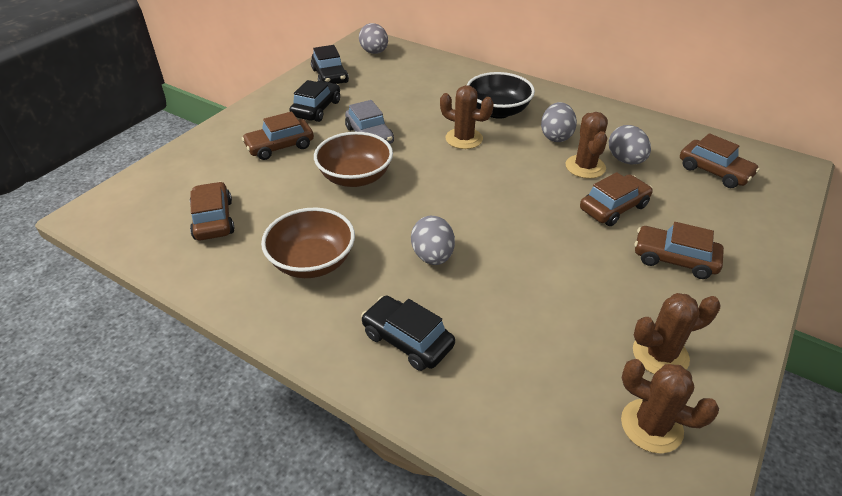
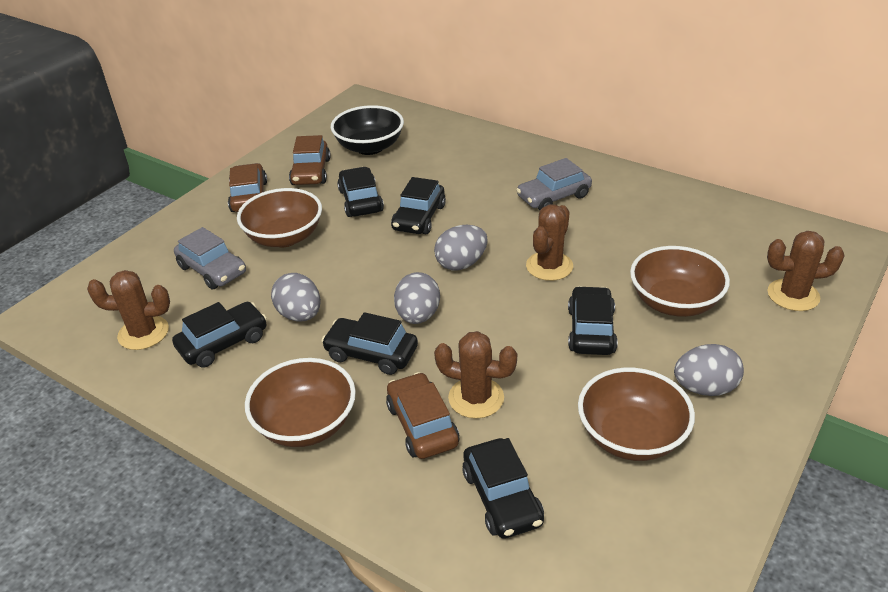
black car: 3 -> 6
brown bowl: 2 -> 4
brown car: 5 -> 3
grey car: 1 -> 2

